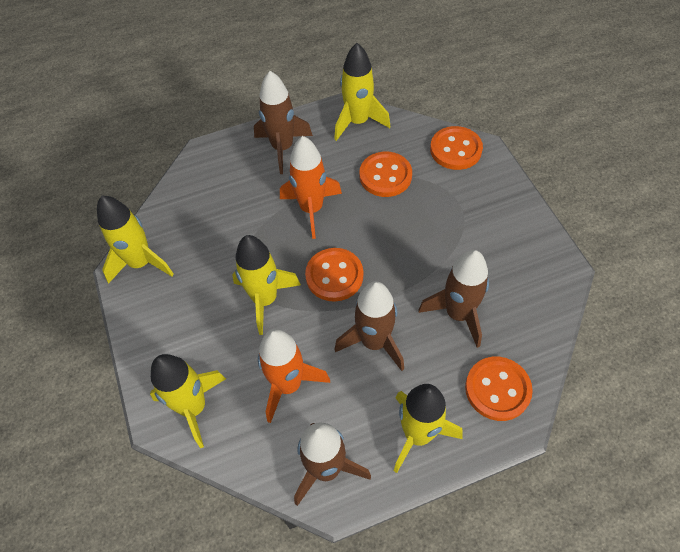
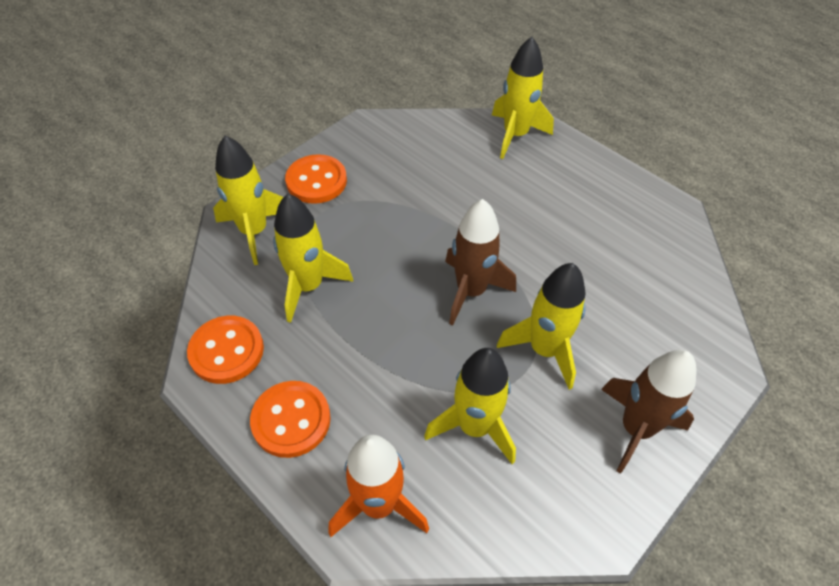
brown rocket: 4 -> 2
orange button: 4 -> 3
orange rocket: 2 -> 1

